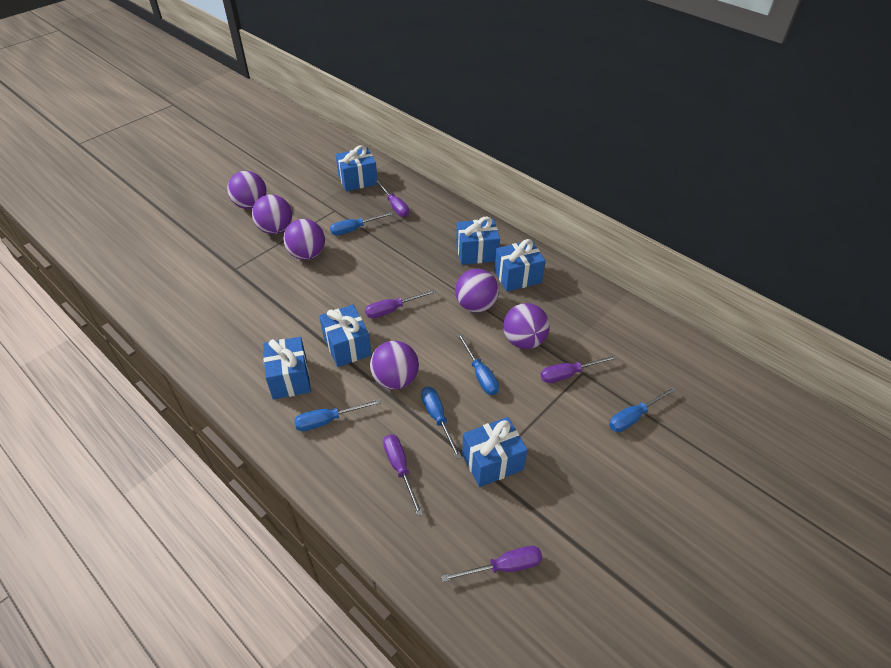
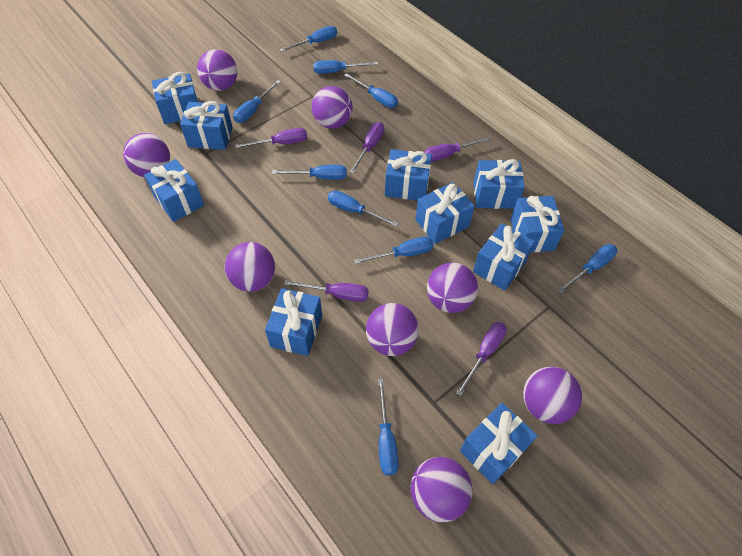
blue gift: 6 -> 10
blue screwdriver: 5 -> 9
purple ball: 6 -> 8

